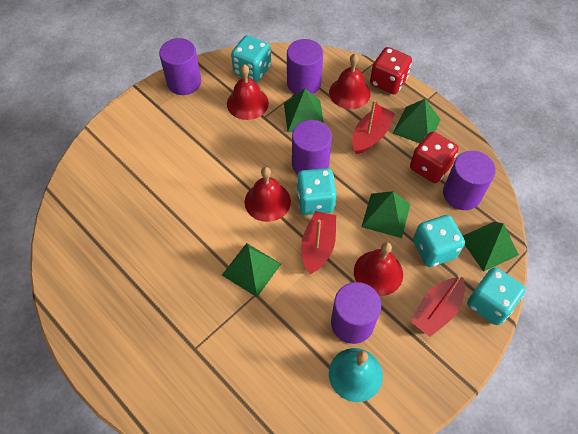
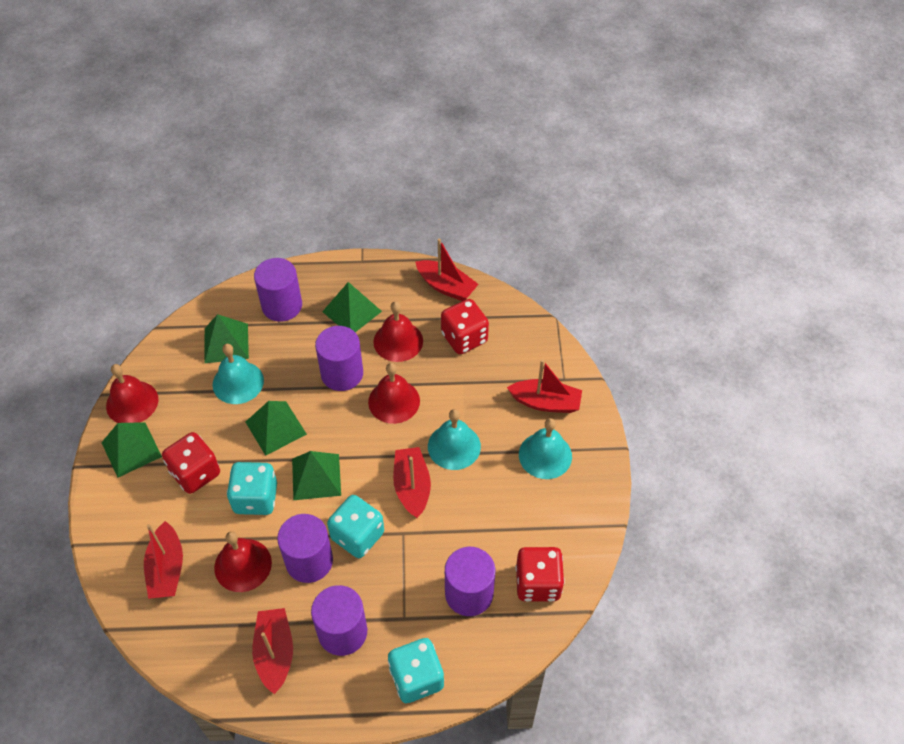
red boat: 3 -> 5
red dice: 2 -> 3
turquoise bell: 1 -> 3
turquoise dice: 4 -> 3

